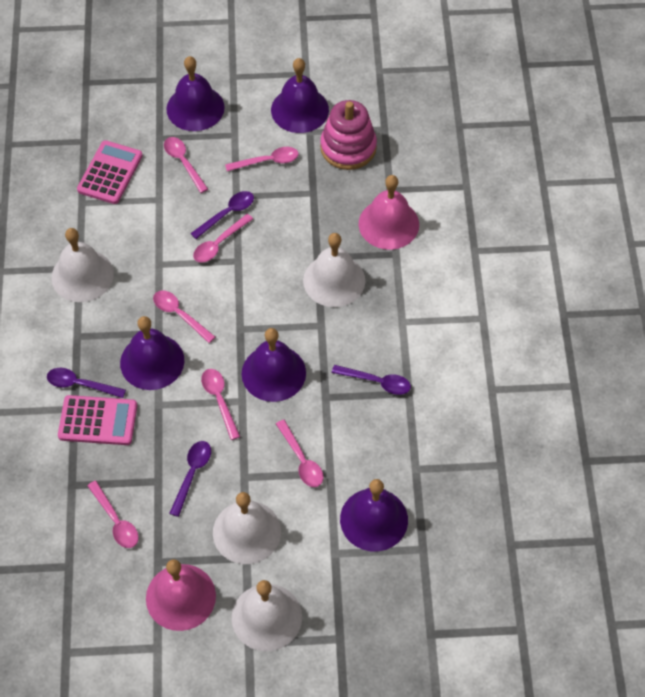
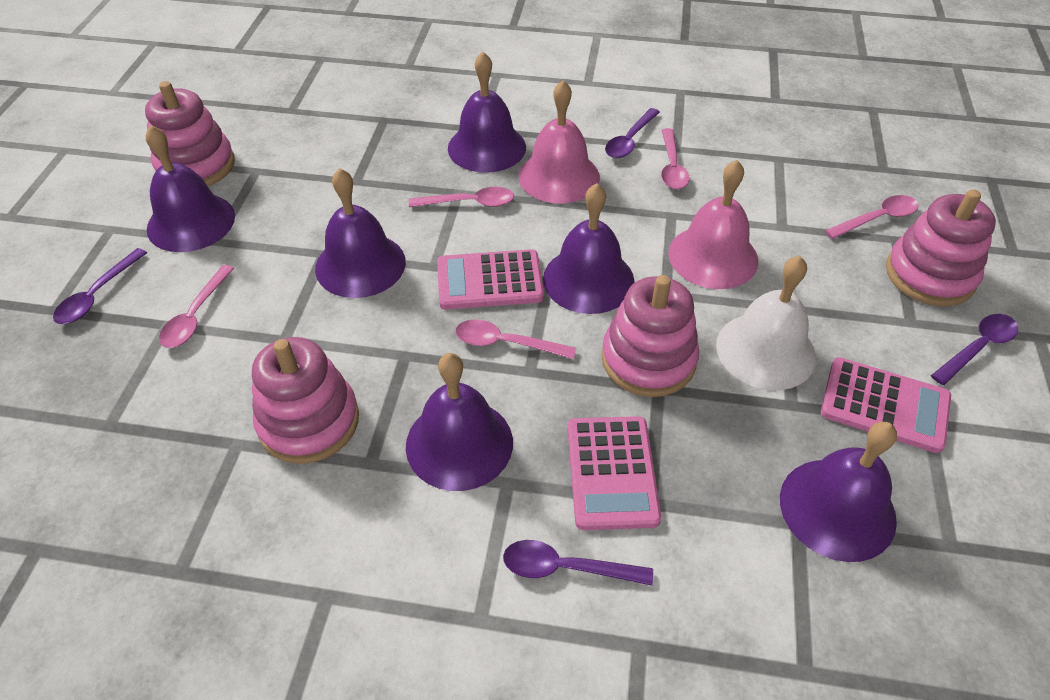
pink calculator: 2 -> 3
pink spoon: 7 -> 5
pink stacking toy: 1 -> 4
purple bell: 5 -> 6
white bell: 4 -> 1

